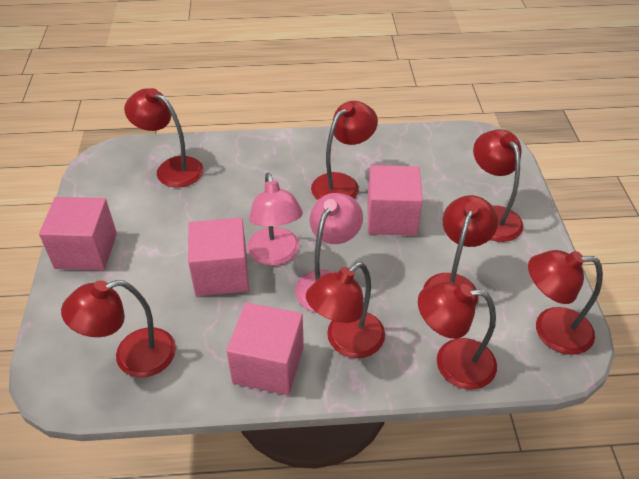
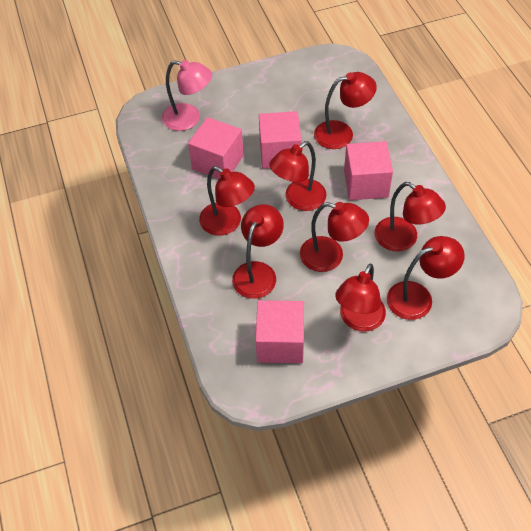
pink lamp: 2 -> 1

